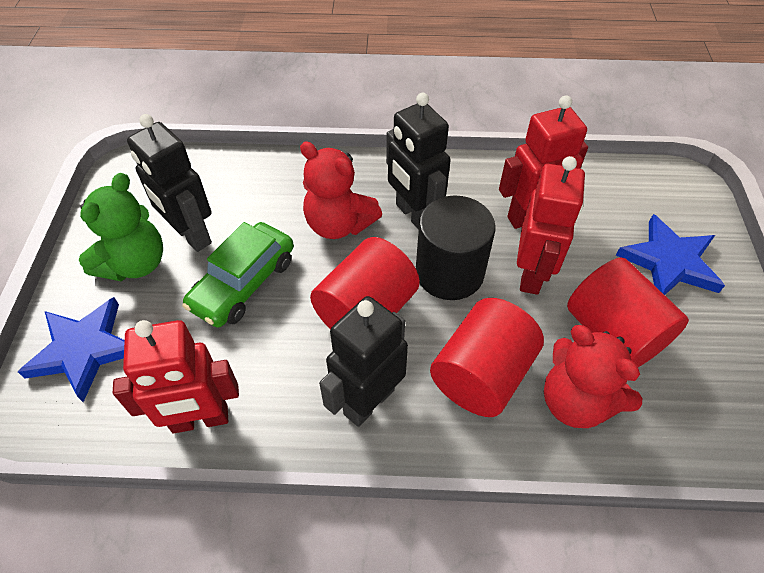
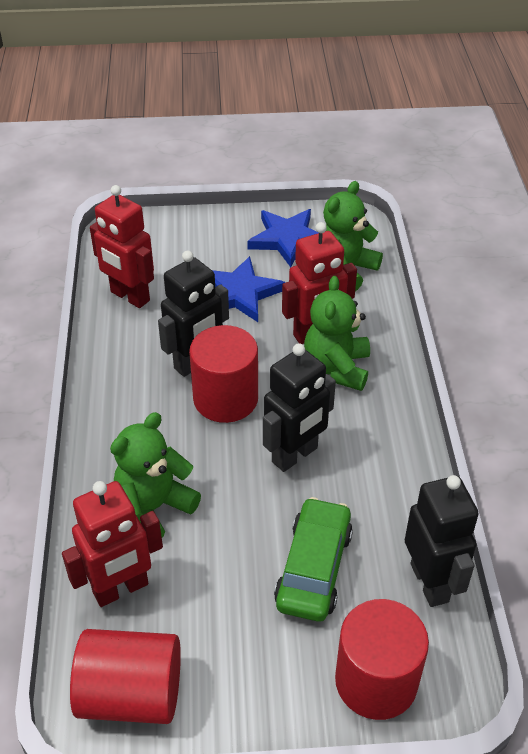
black cylinder: 1 -> 0
green teddy bear: 1 -> 3
red teddy bear: 2 -> 0

